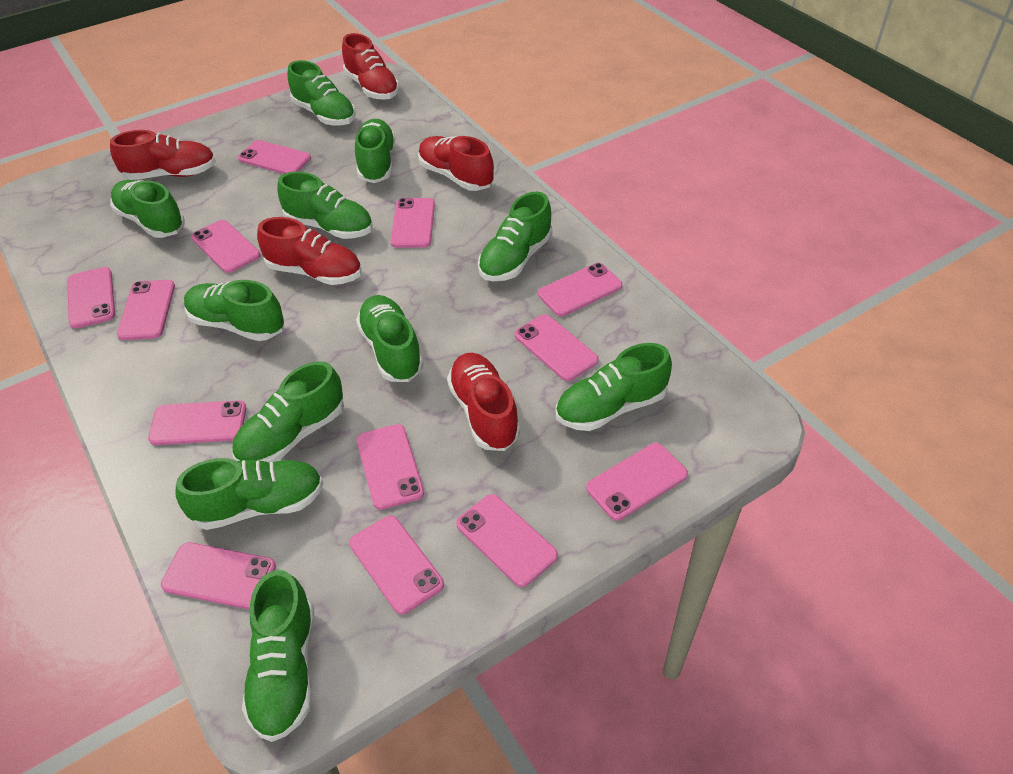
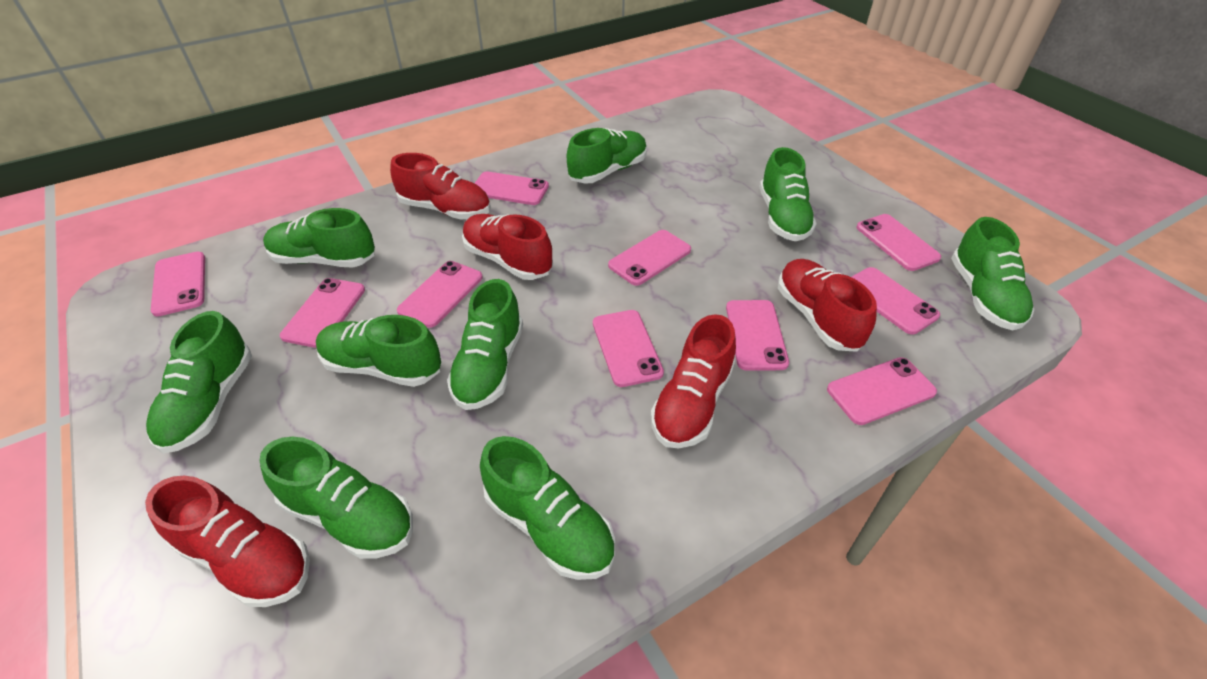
green shoe: 11 -> 9
pink phone: 13 -> 10

